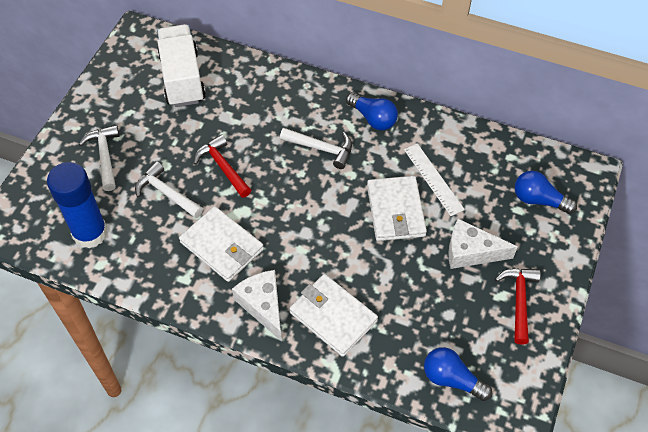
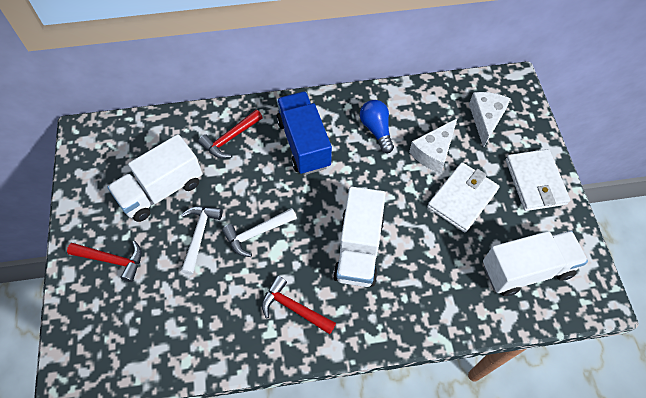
blue glue stick: 1 -> 0
blue light bulb: 3 -> 1
blue truck: 0 -> 1
red hammer: 2 -> 3
white hammer: 3 -> 2
white ruler: 1 -> 0
white truck: 1 -> 3
white wallet: 3 -> 2

